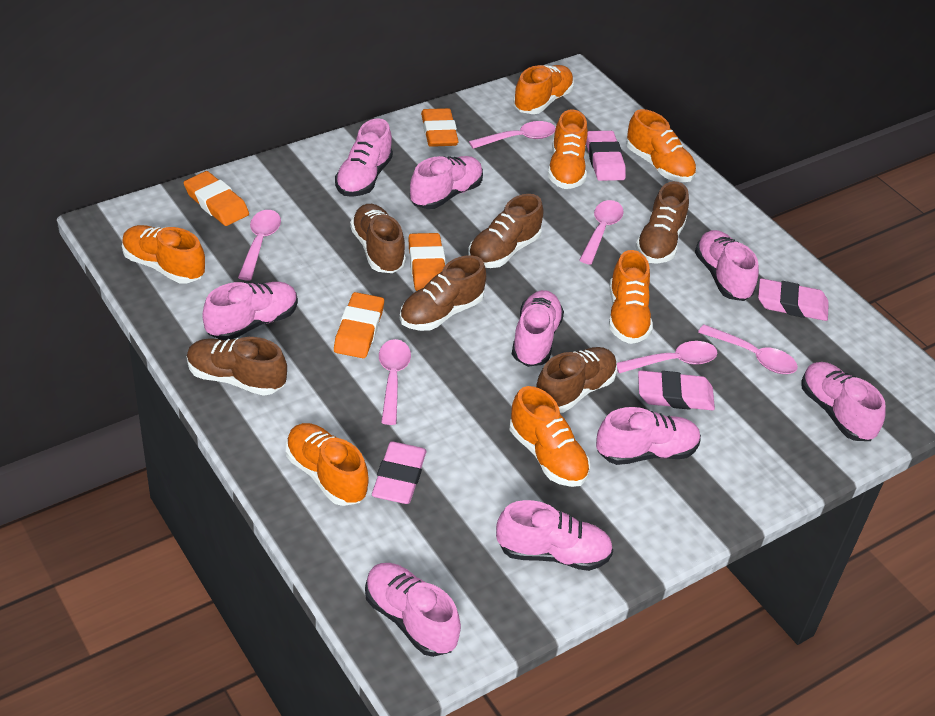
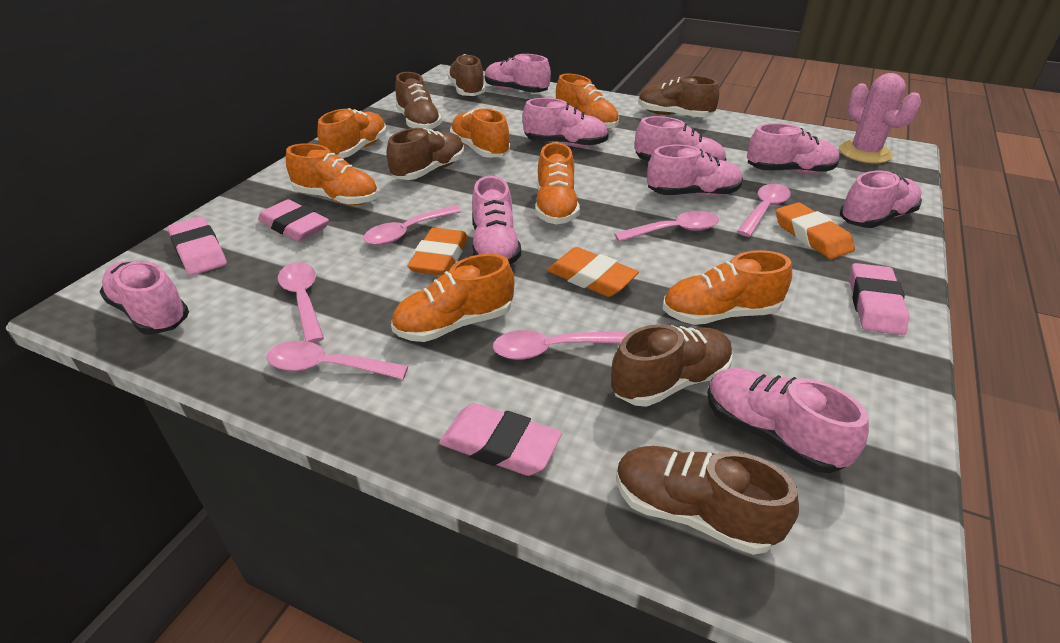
orange eraser: 4 -> 3
pink cactus: 0 -> 1

